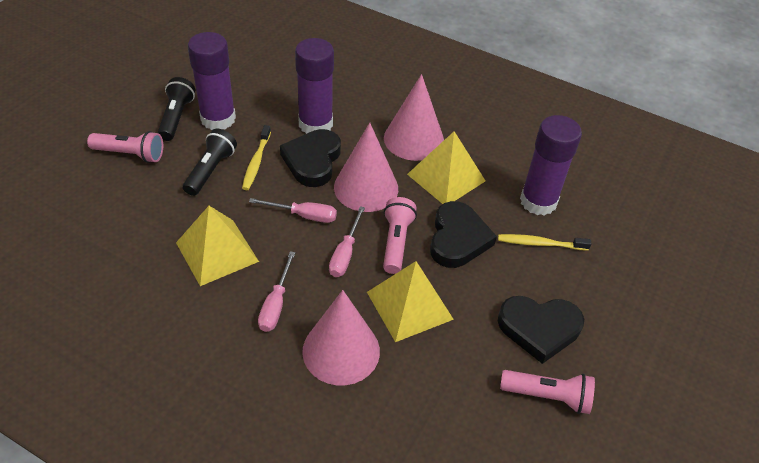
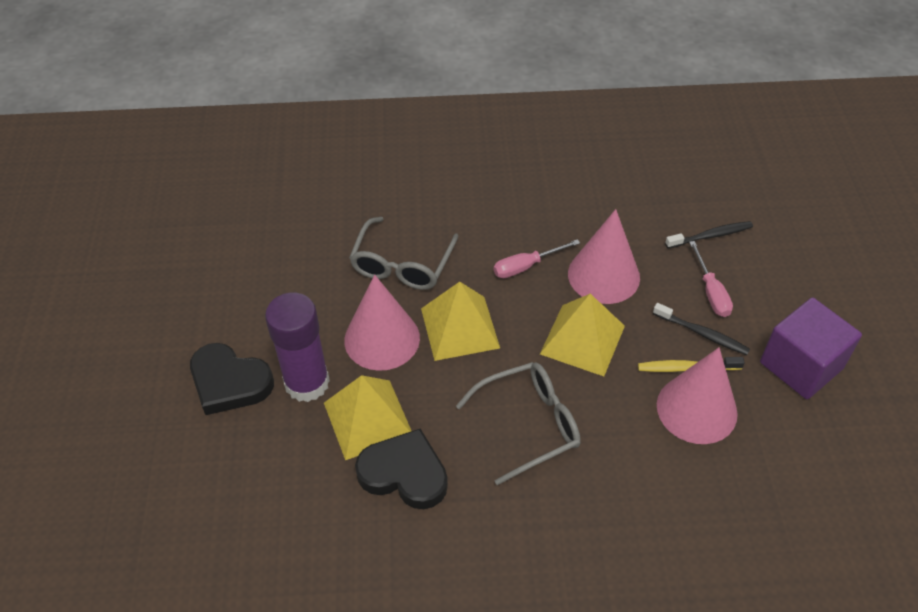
black flashlight: 2 -> 0
black heart: 3 -> 2
black toothbrush: 0 -> 2
grey glasses: 0 -> 2
pink flashlight: 3 -> 0
pink screwdriver: 3 -> 2
purple cube: 0 -> 1
purple glue stick: 3 -> 1
yellow toothbrush: 2 -> 1

